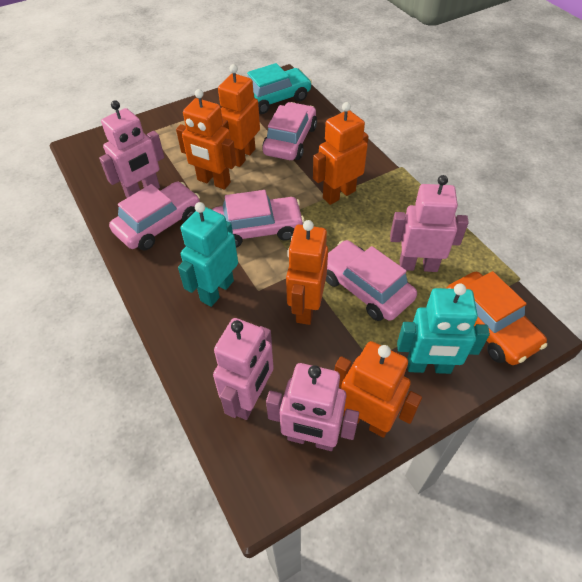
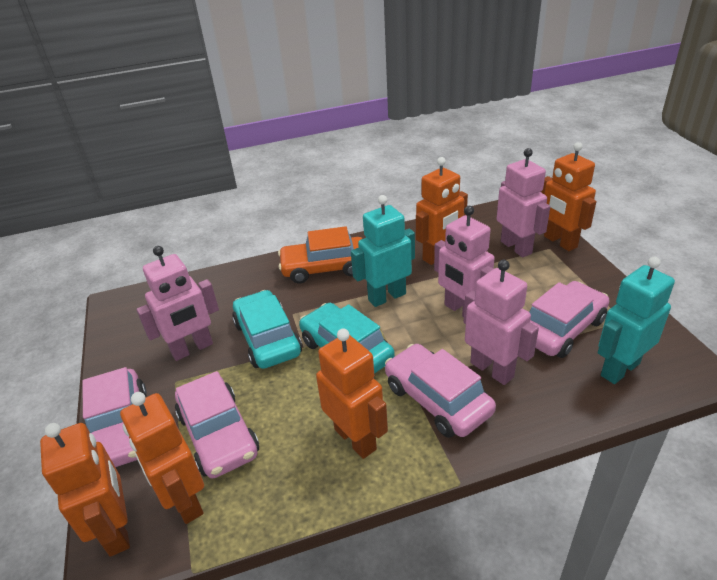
turquoise car: 1 -> 2

